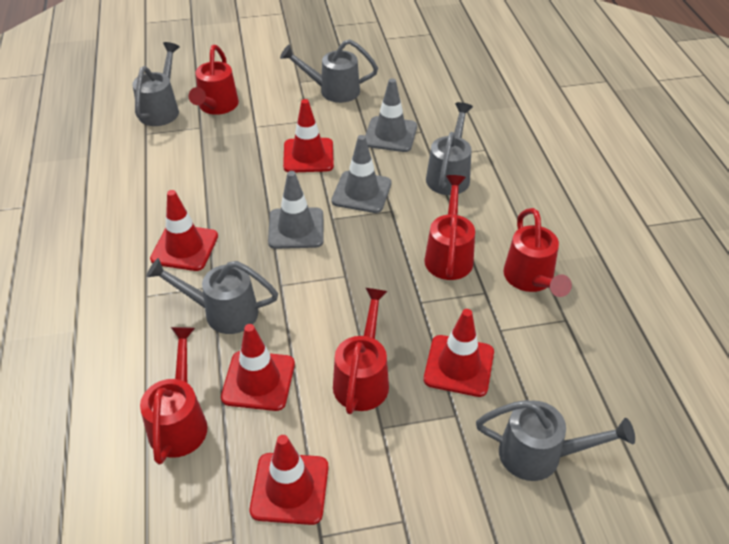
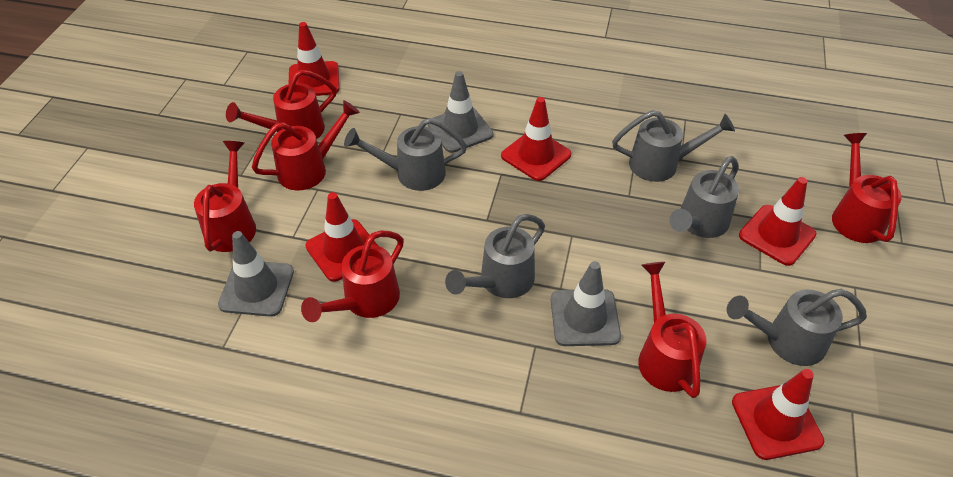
red watering can: 5 -> 6

